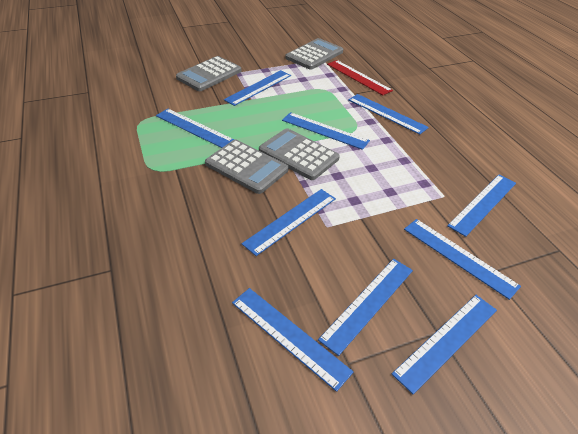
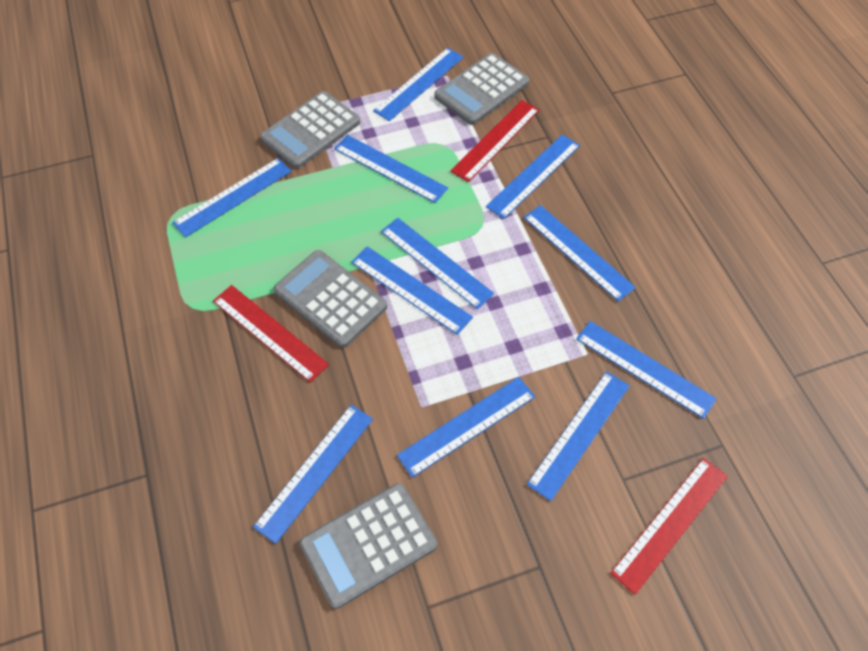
blue ruler: 10 -> 11
red ruler: 1 -> 3

